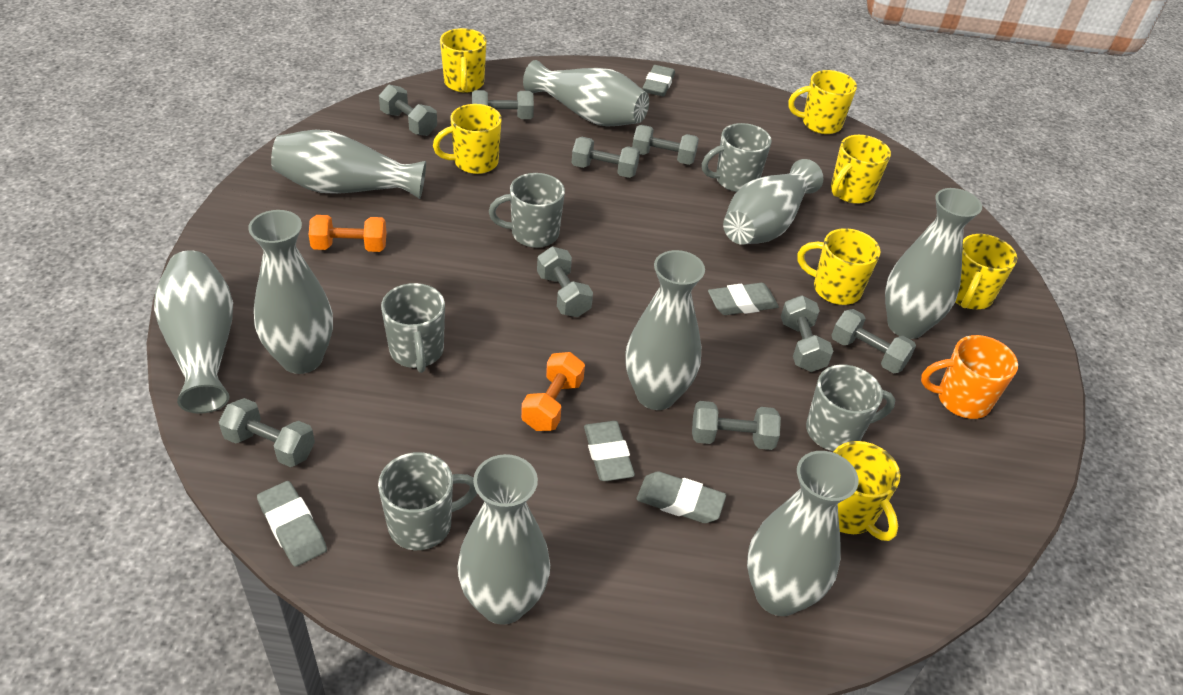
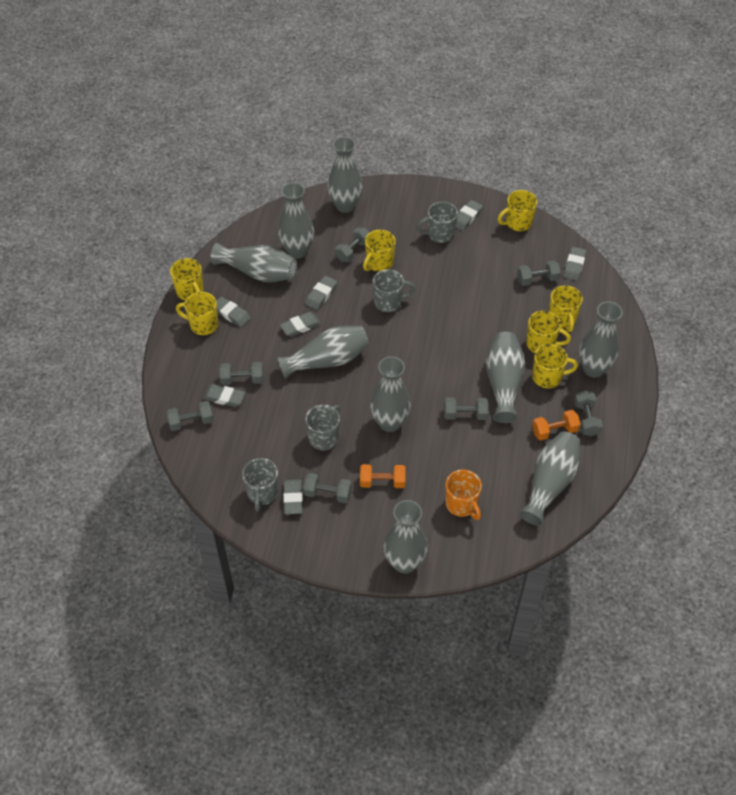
grey dumbbell: 9 -> 7
grey eraser: 5 -> 7
grey mug: 5 -> 4

